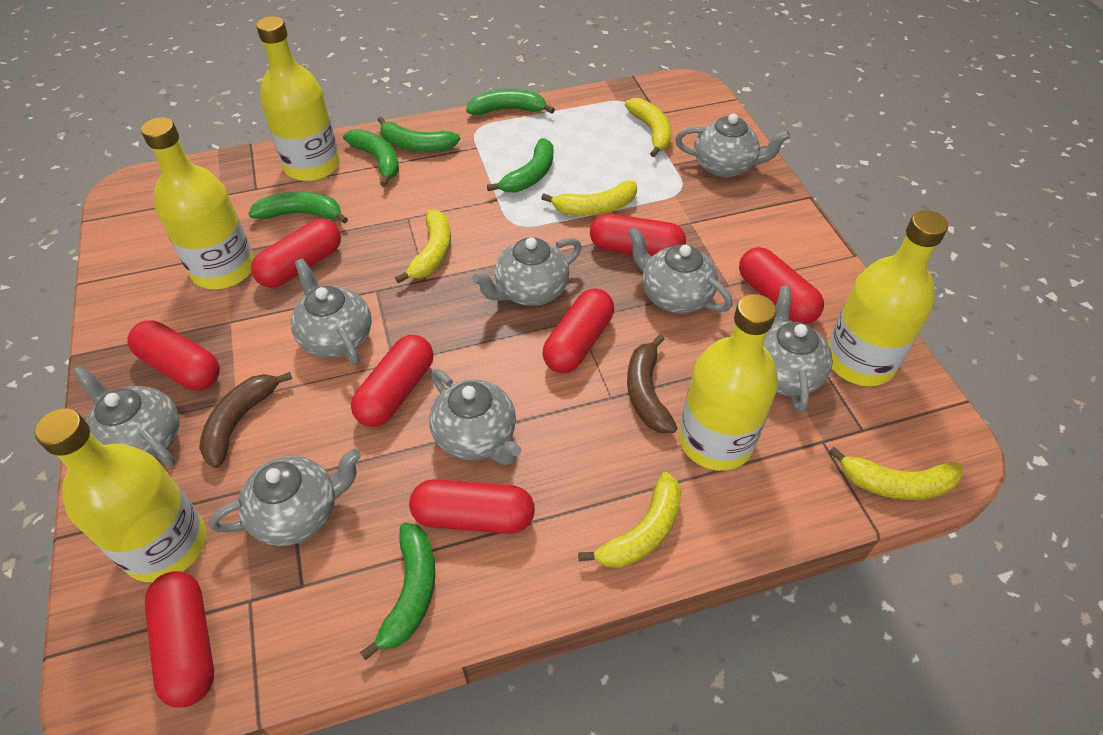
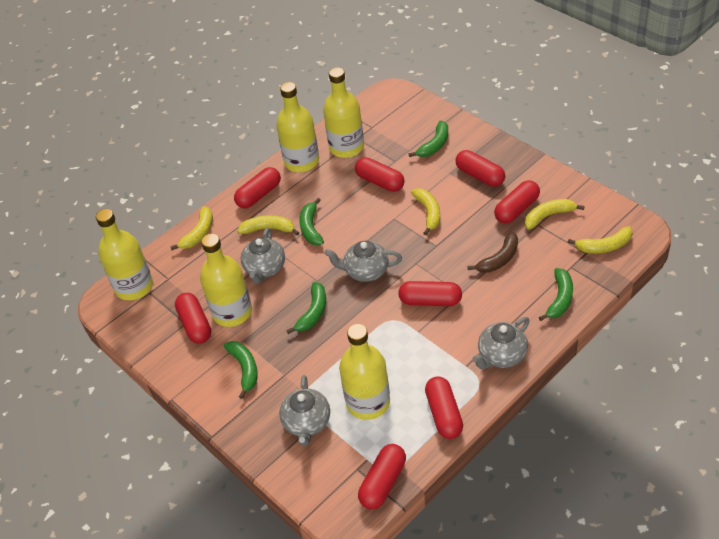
brown banana: 2 -> 1
green banana: 6 -> 5
grey teapot: 8 -> 4

